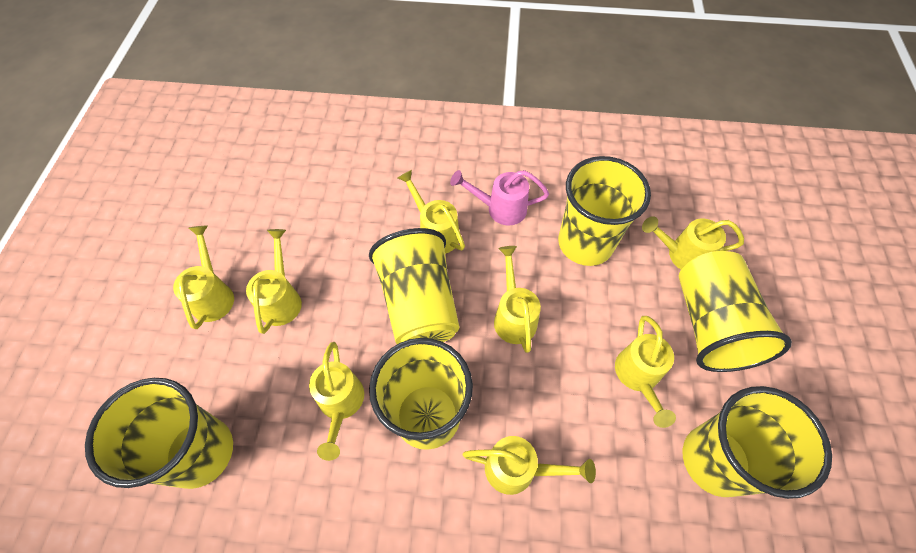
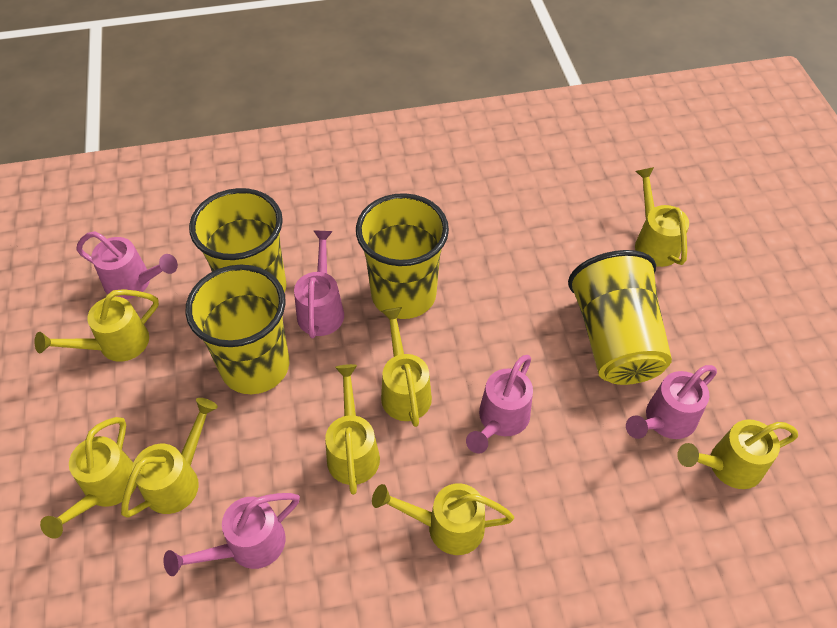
pink watering can: 1 -> 5
yellow cup: 6 -> 4

